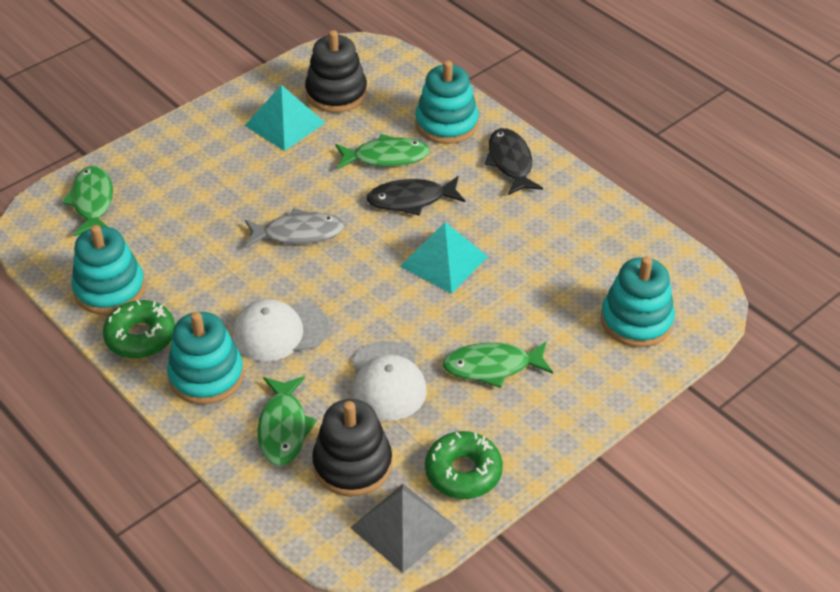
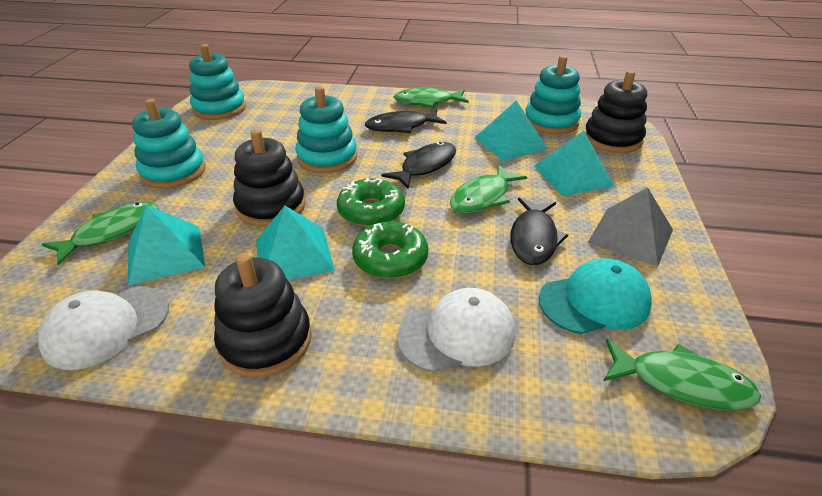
black fish: 2 -> 3
black stacking toy: 2 -> 3
grey fish: 1 -> 0
turquoise cap: 0 -> 1
turquoise pyramid: 2 -> 4

